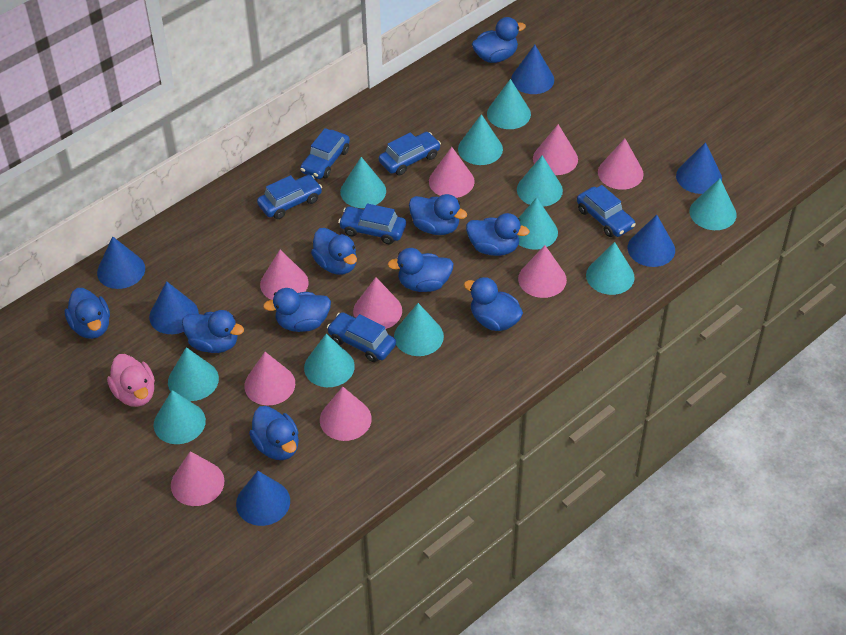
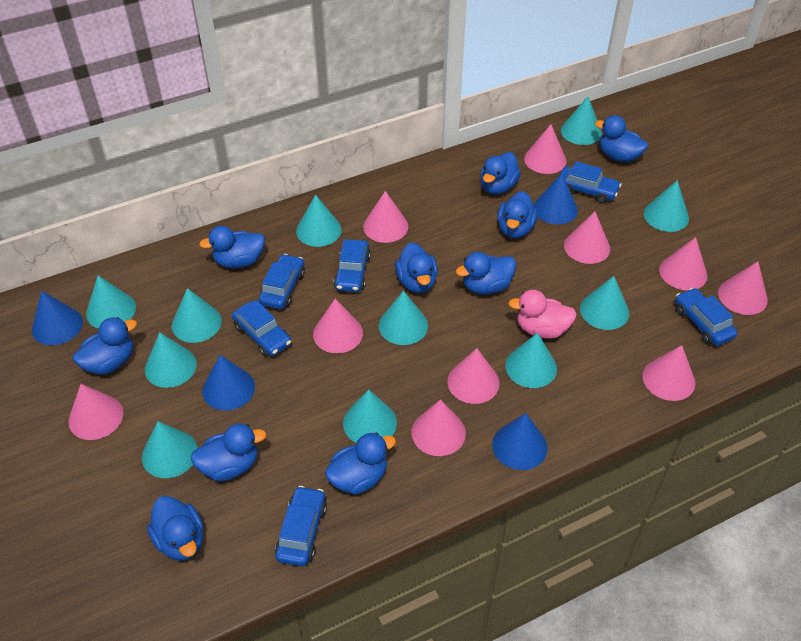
blue cone: 6 -> 4
pink cone: 9 -> 10

